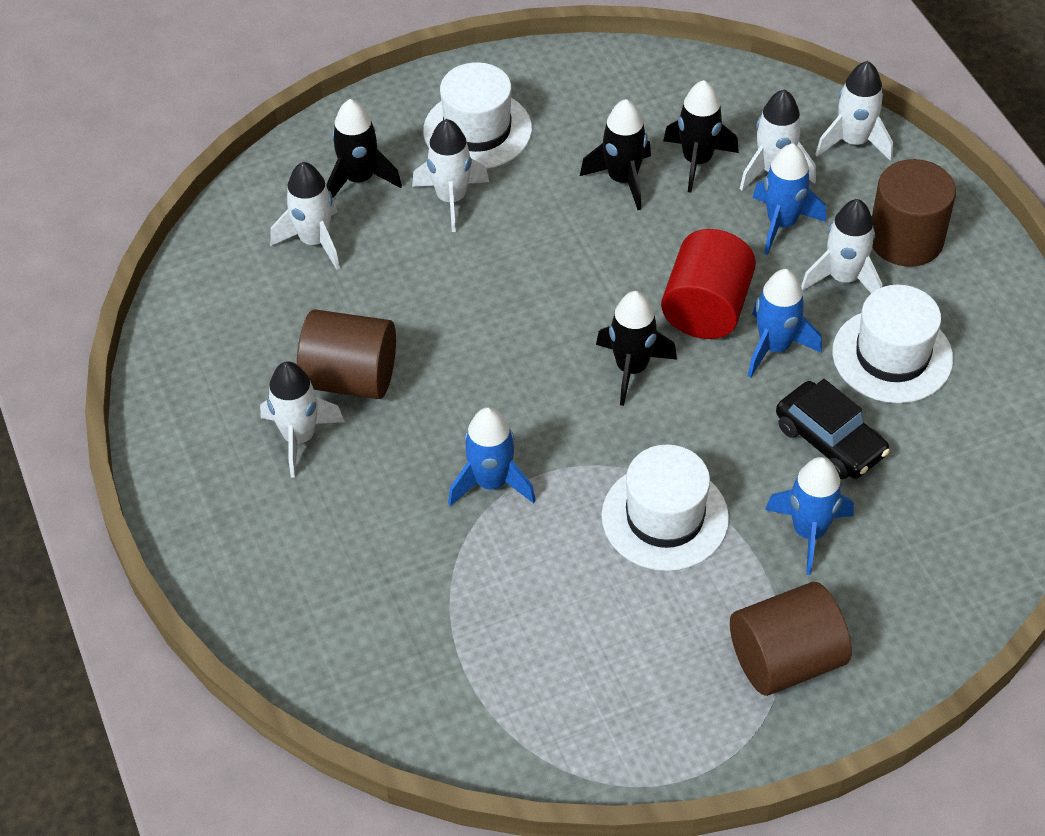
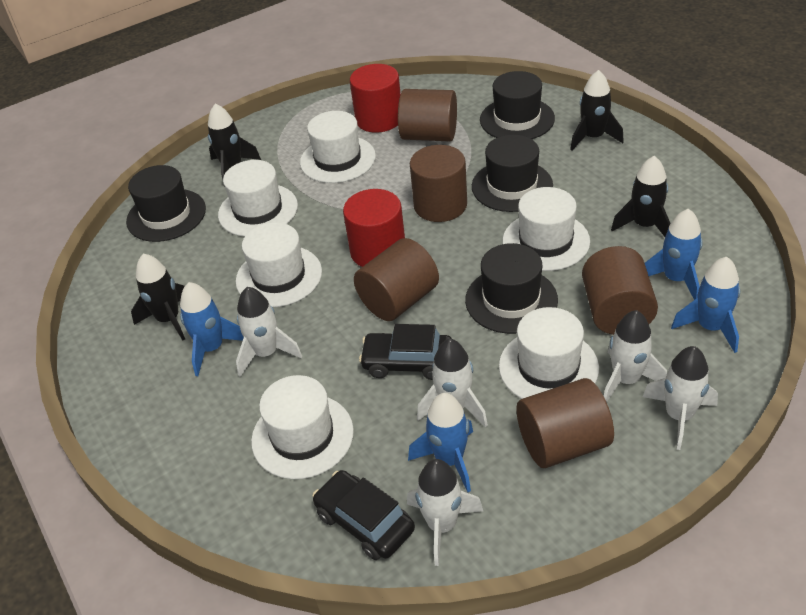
black car: 1 -> 2
black hat: 0 -> 4
brown cylinder: 3 -> 5
red cylinder: 1 -> 2
white hat: 3 -> 6
white rocket: 6 -> 5

